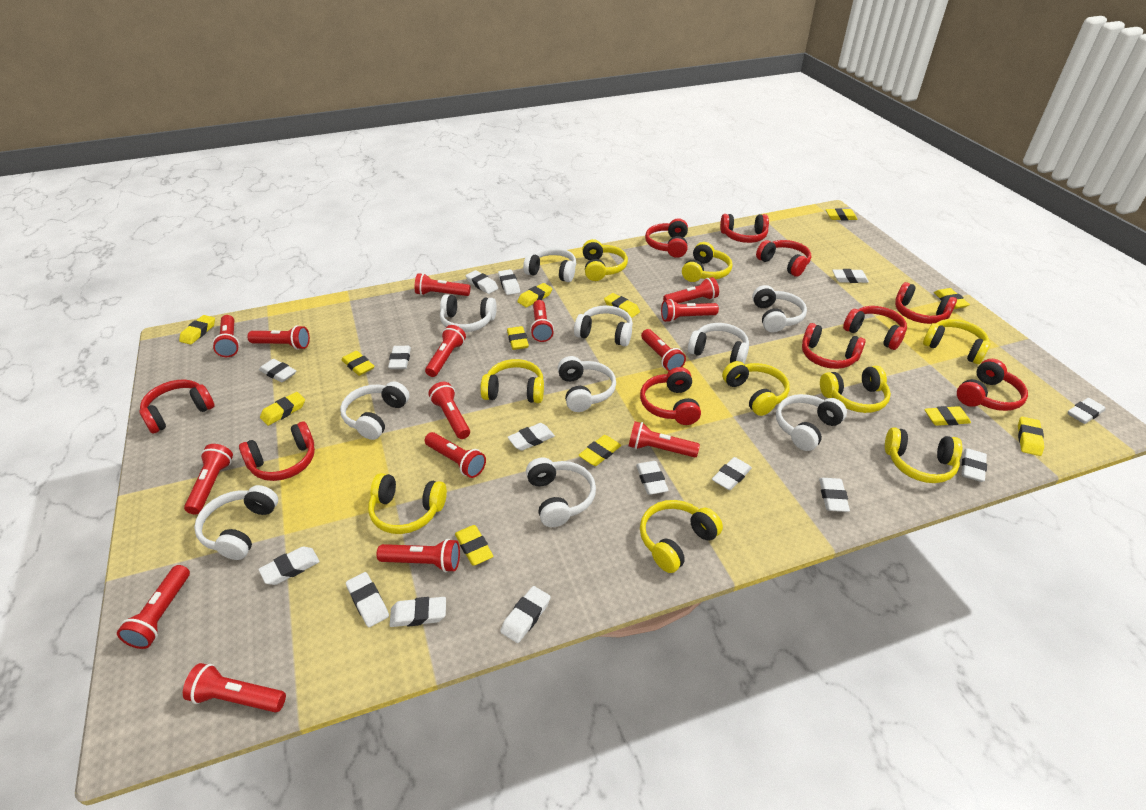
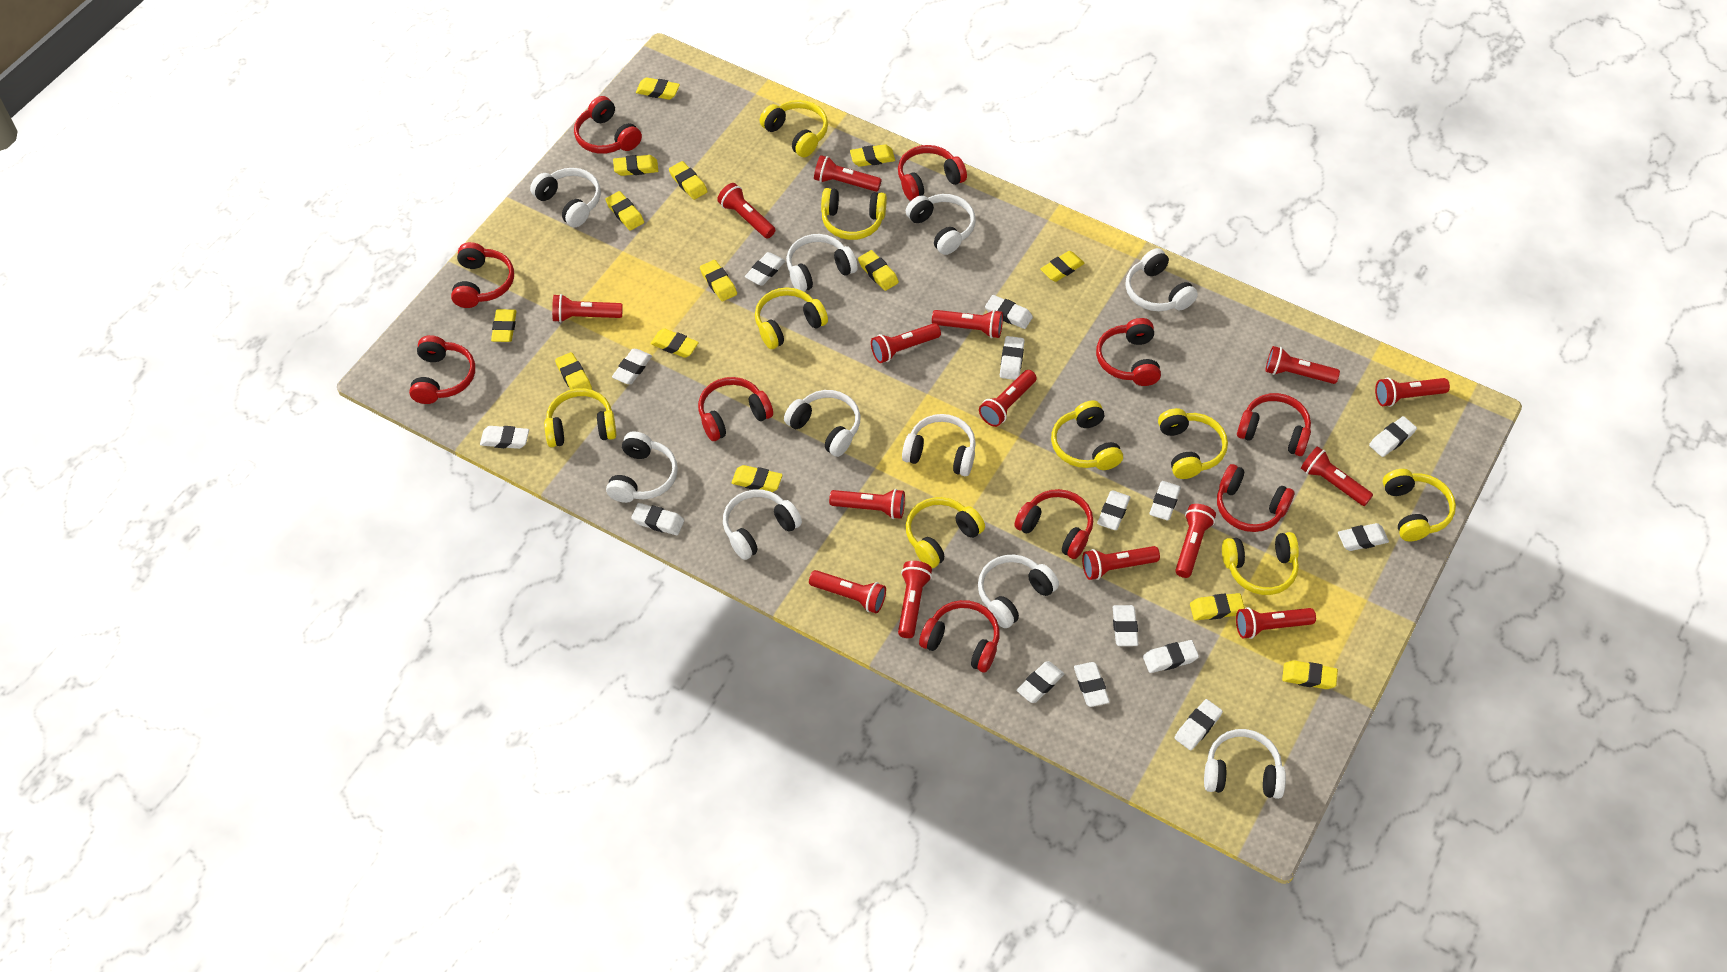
yellow eraser: 12 -> 14

